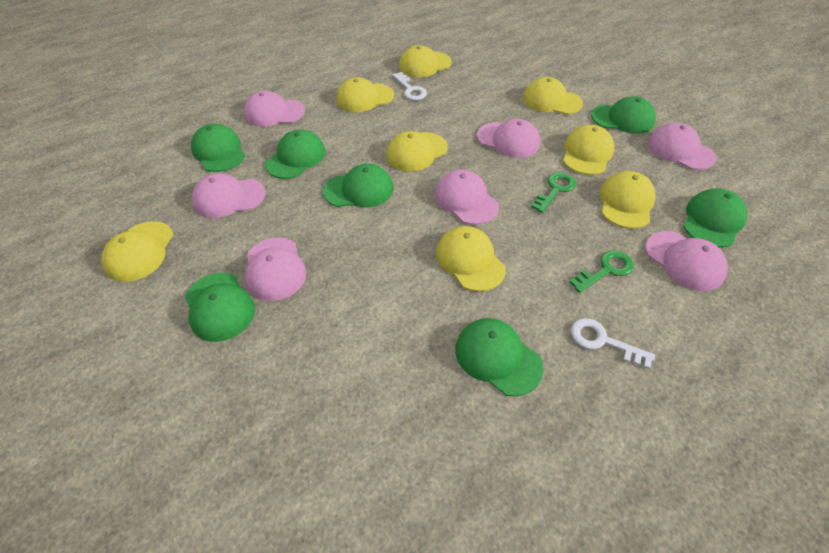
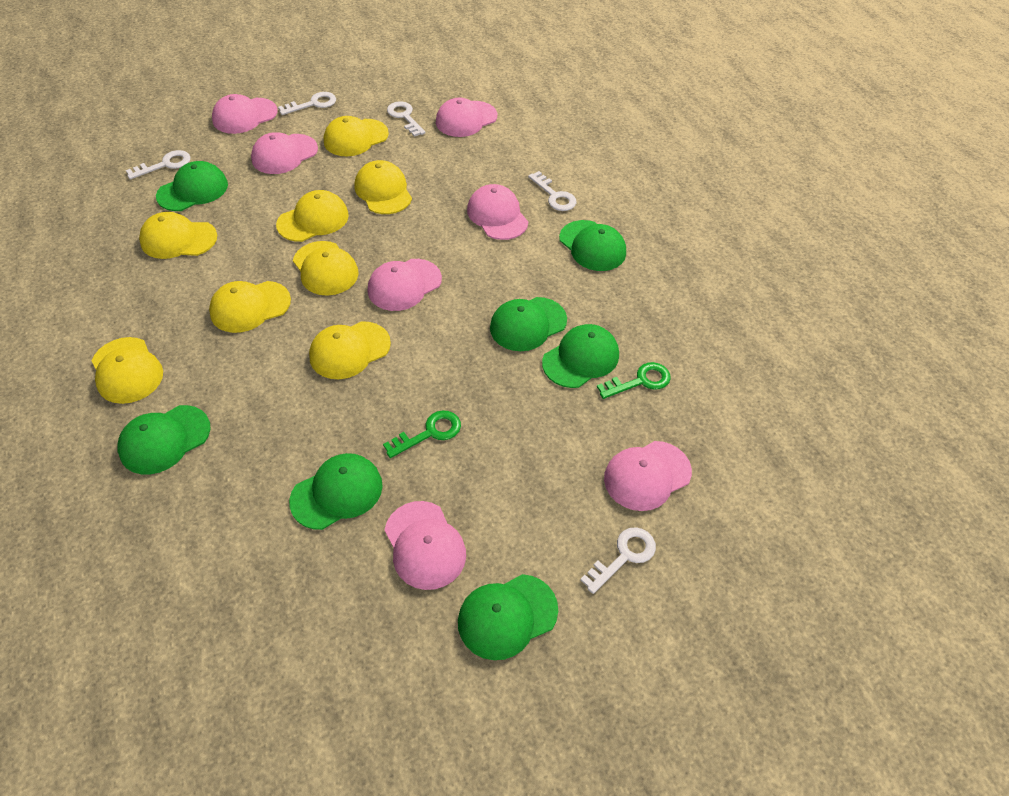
white key: 2 -> 5

